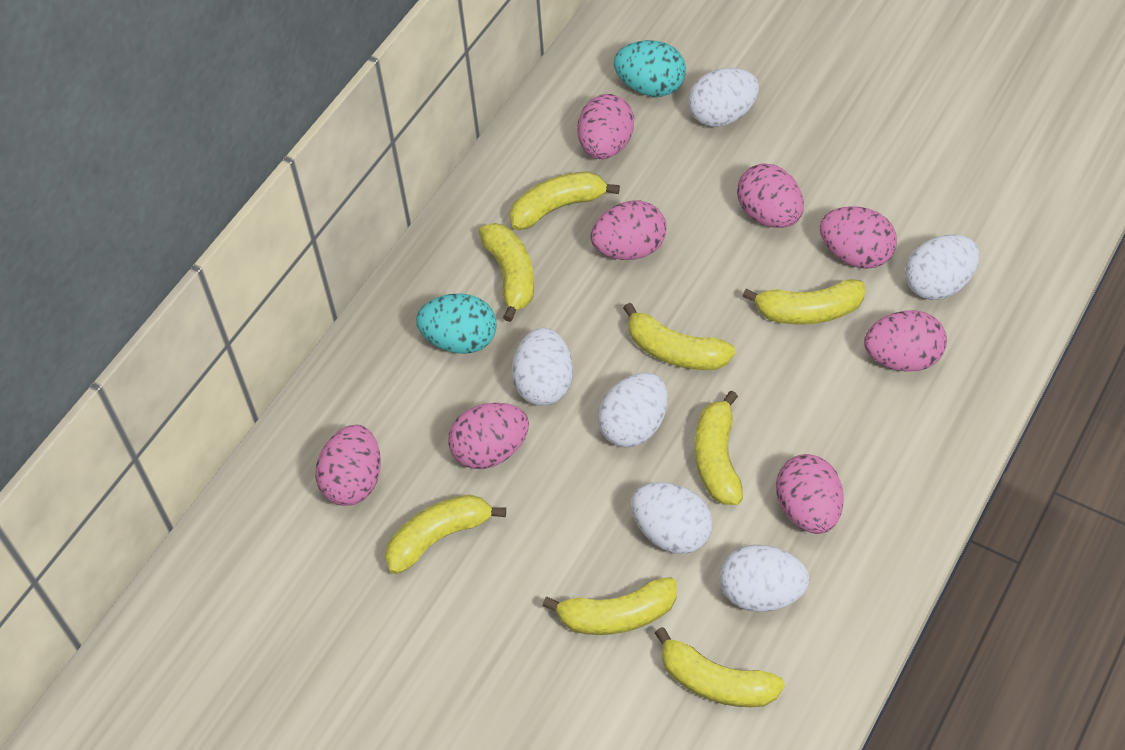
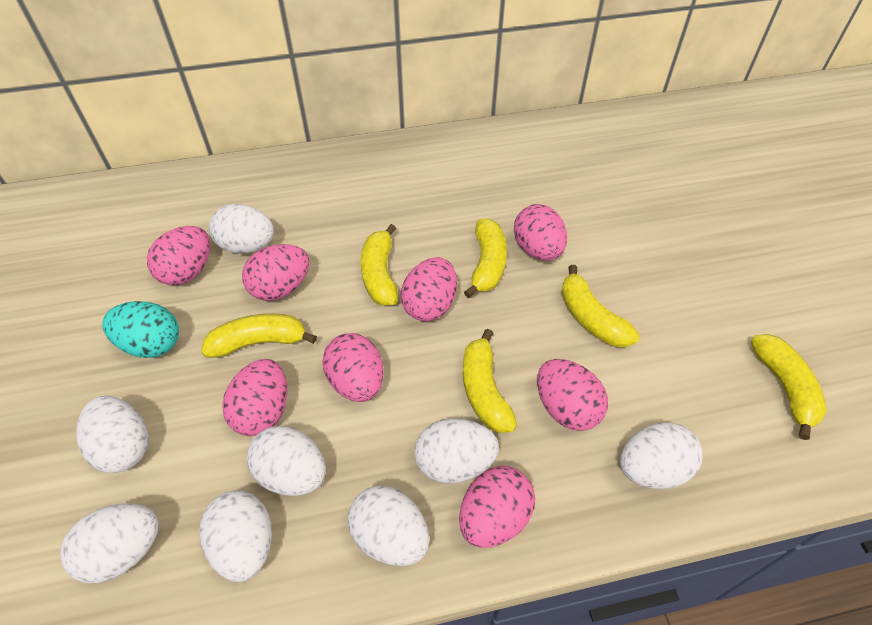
turquoise egg: 2 -> 1
white egg: 6 -> 8
yellow banana: 8 -> 6

